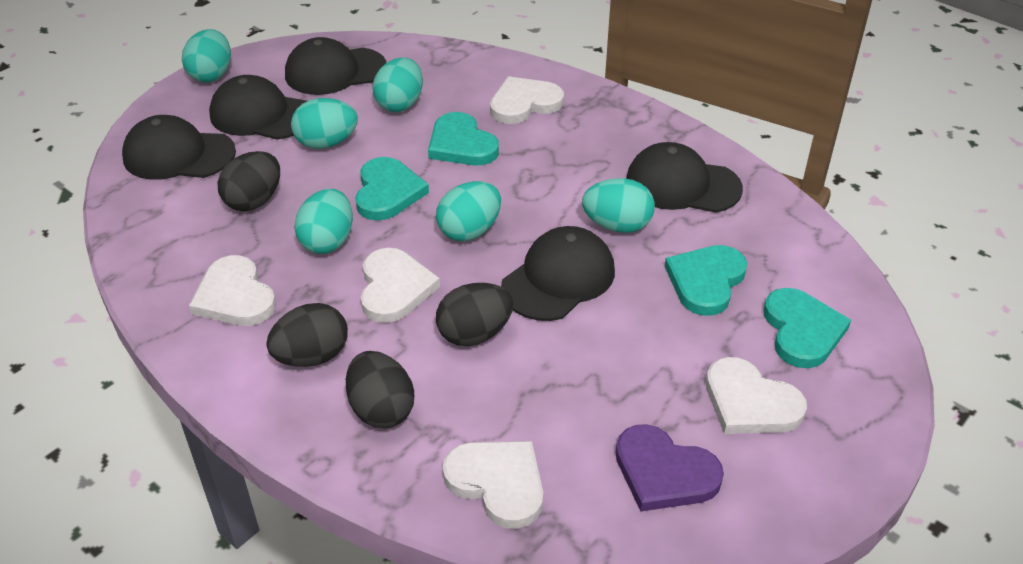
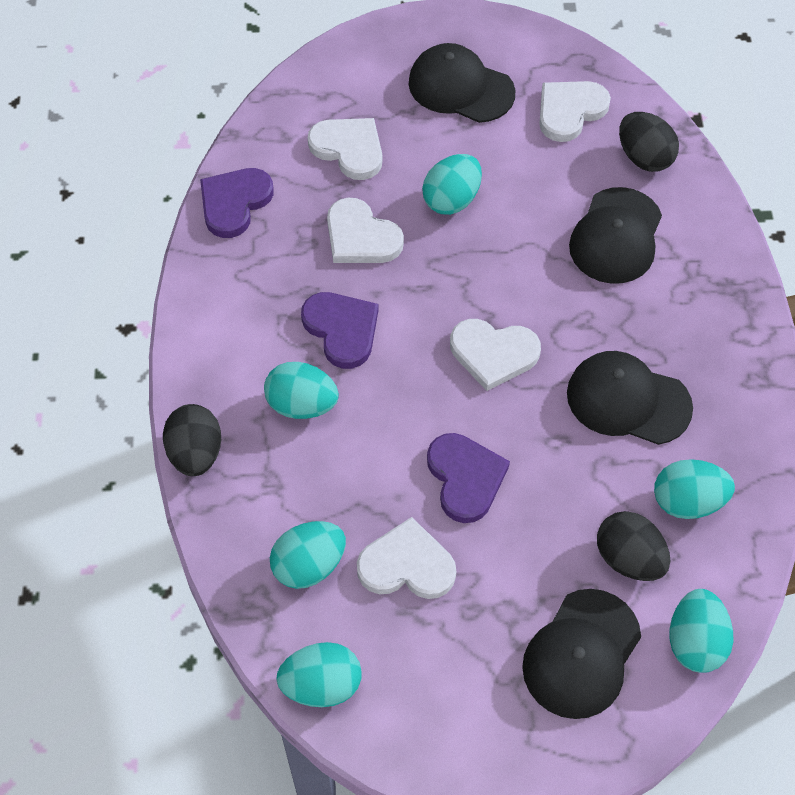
black cap: 5 -> 4
black egg: 4 -> 3
purple heart: 1 -> 3
turquoise heart: 4 -> 0

